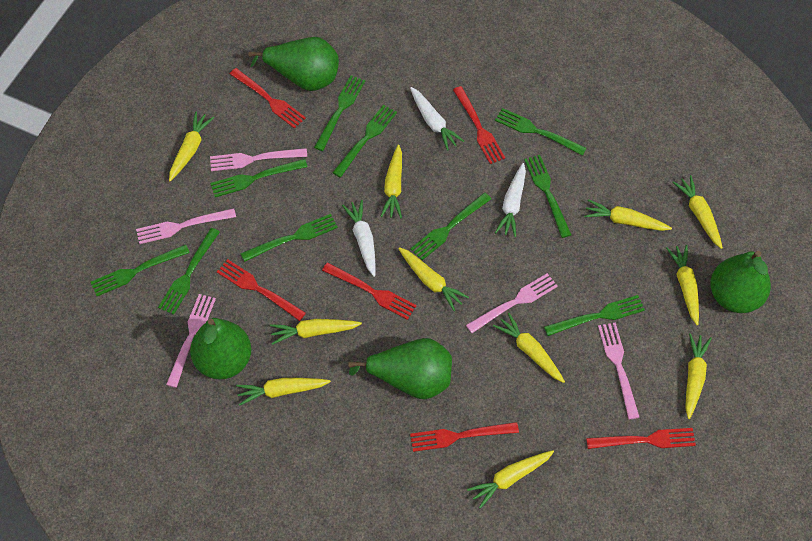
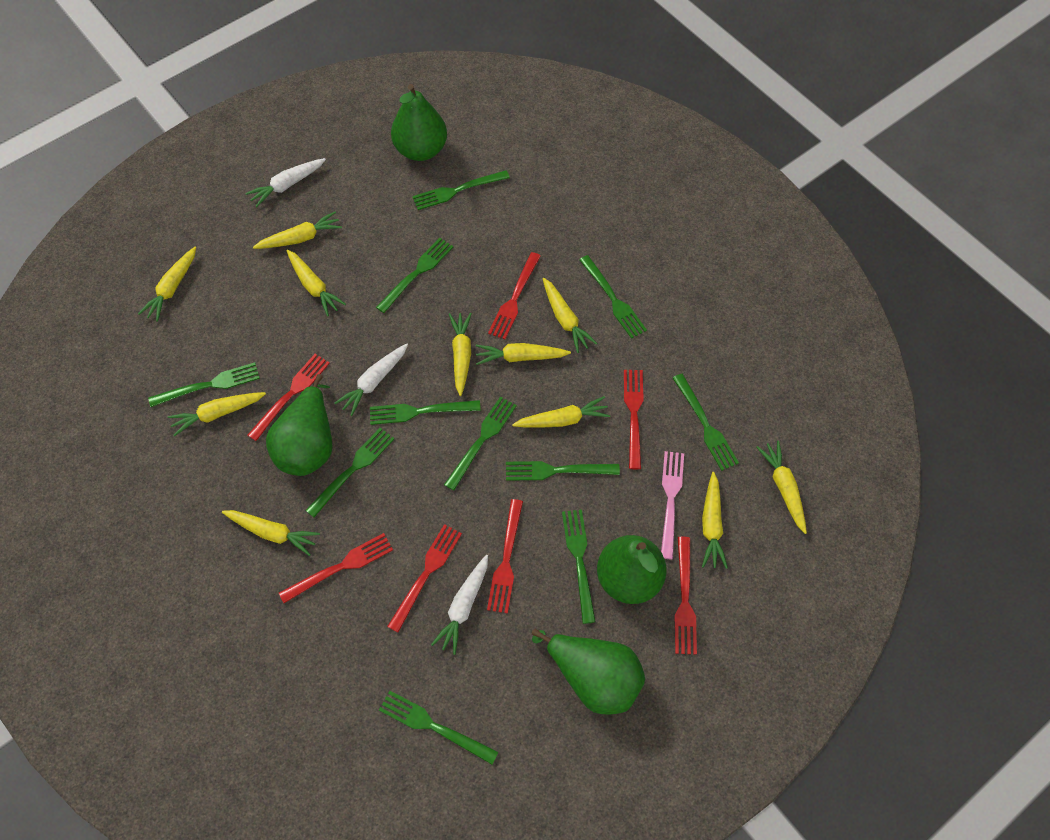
green fork: 10 -> 11
pink fork: 5 -> 1
red fork: 6 -> 7

